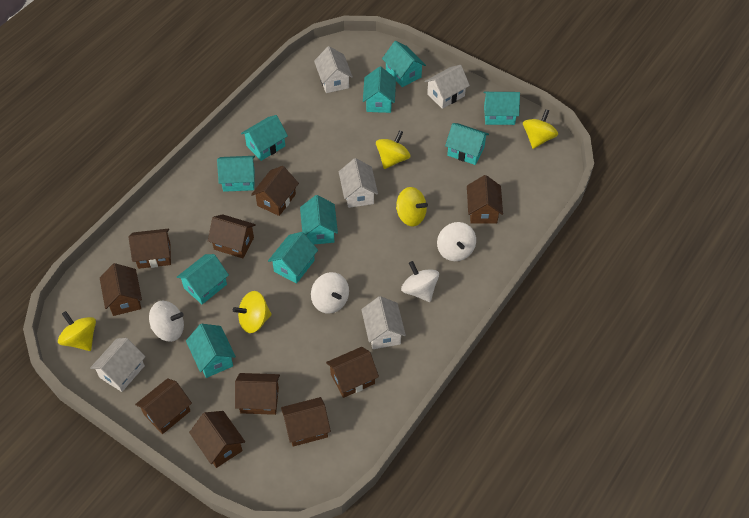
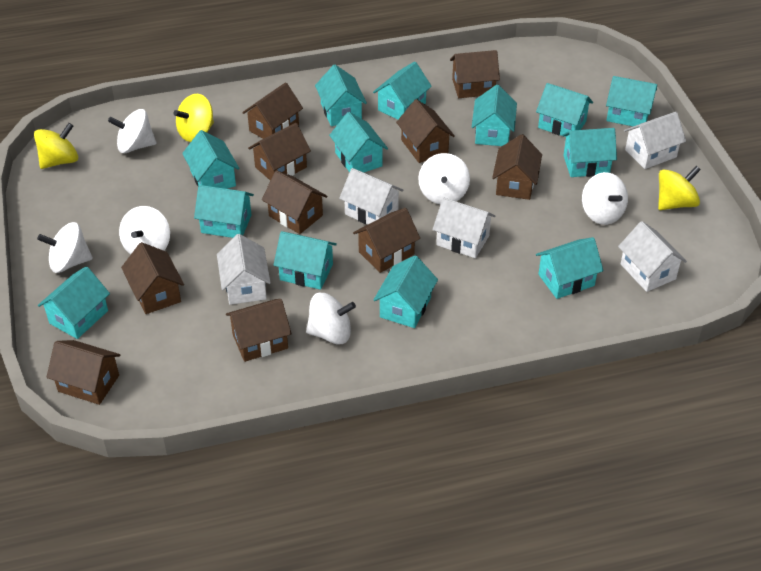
turquoise house: 10 -> 13
white spinning top: 4 -> 6
yellow spinning top: 5 -> 3

